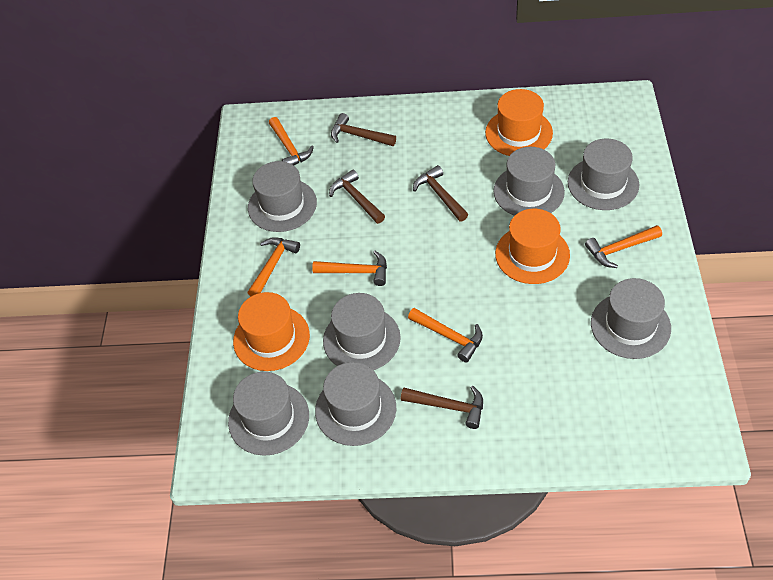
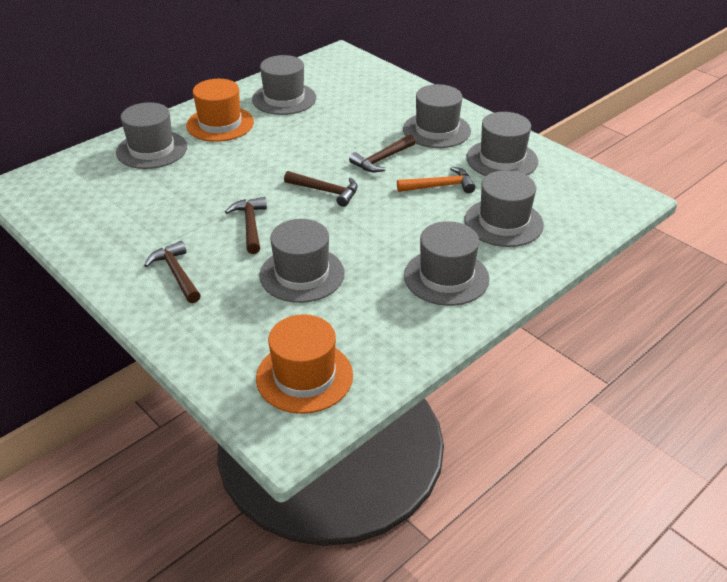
orange hammer: 5 -> 1
orange hat: 3 -> 2

